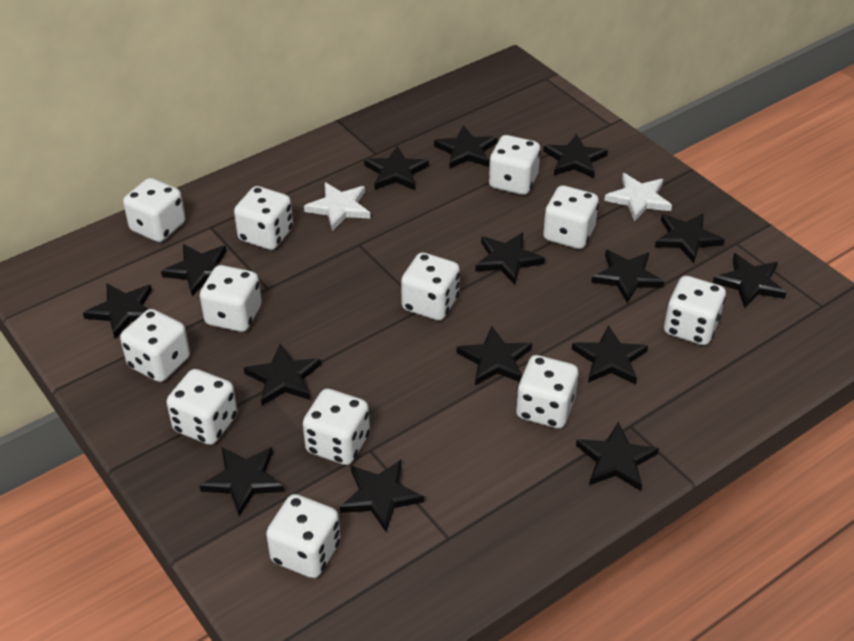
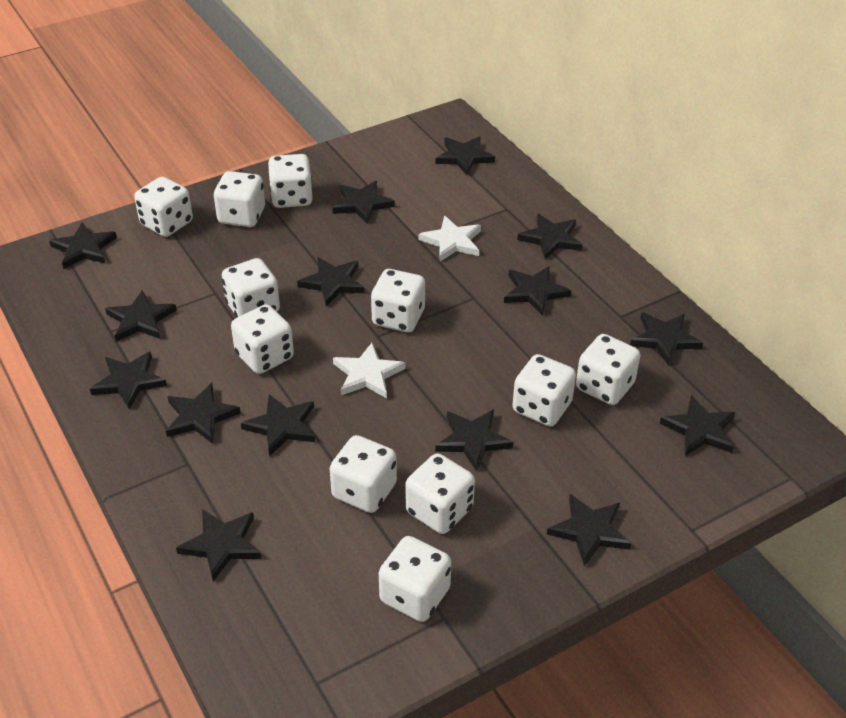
white dice: 12 -> 11

